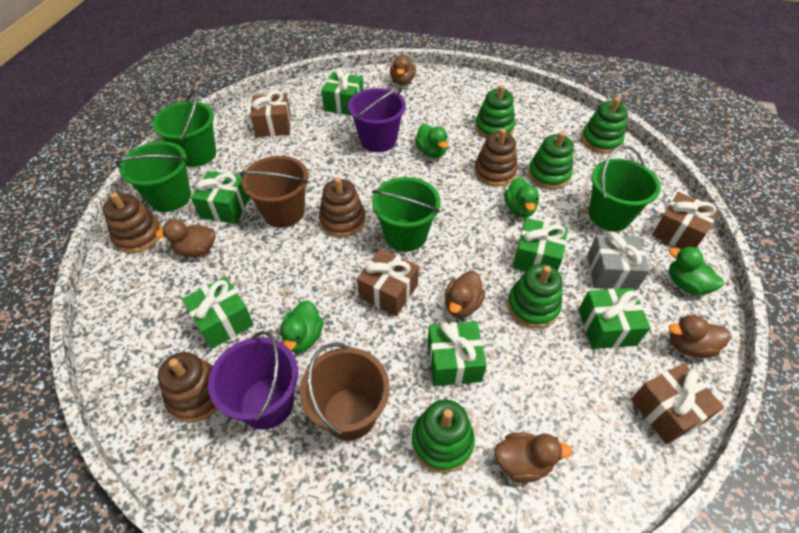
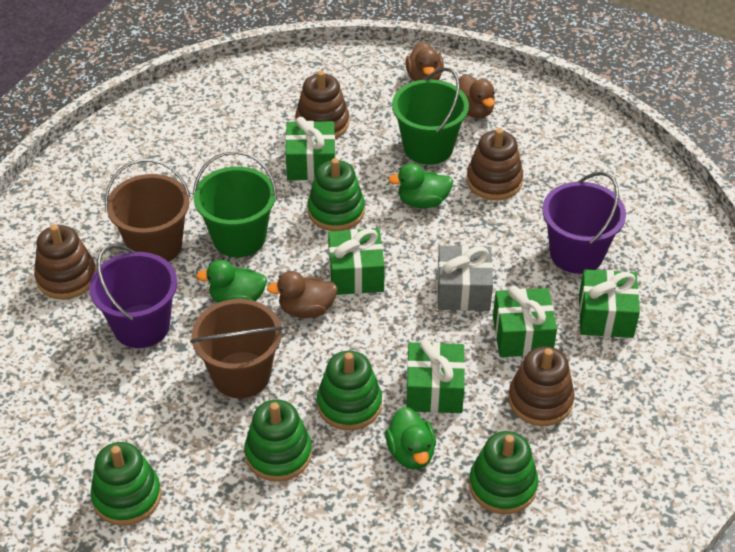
brown duck: 5 -> 3
brown gift: 4 -> 0
green bucket: 4 -> 2
green duck: 4 -> 3
green gift: 6 -> 5

